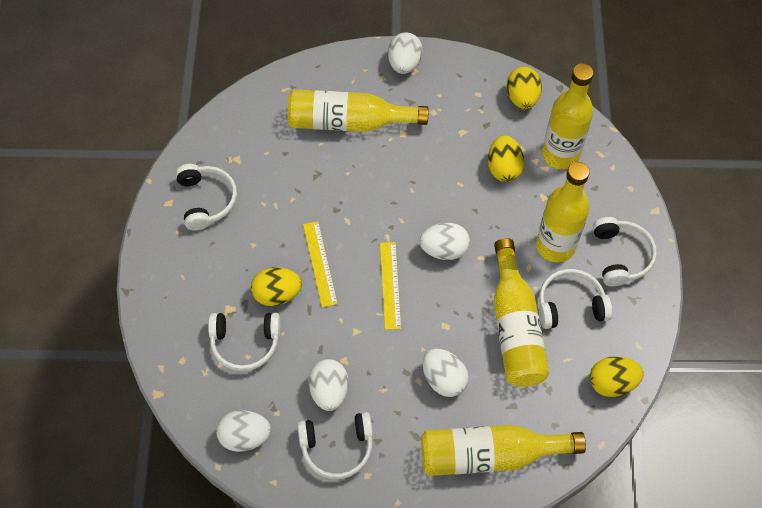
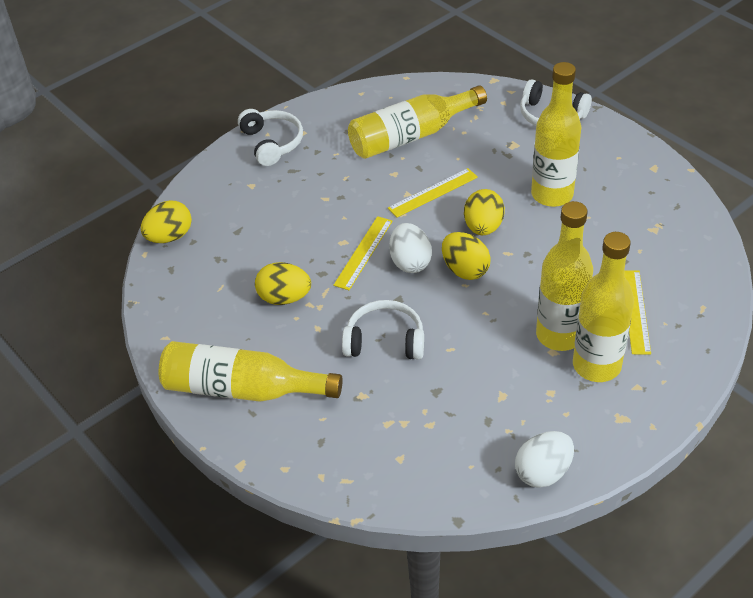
white egg: 5 -> 2
white headphones: 5 -> 3
yellow ruler: 2 -> 3

